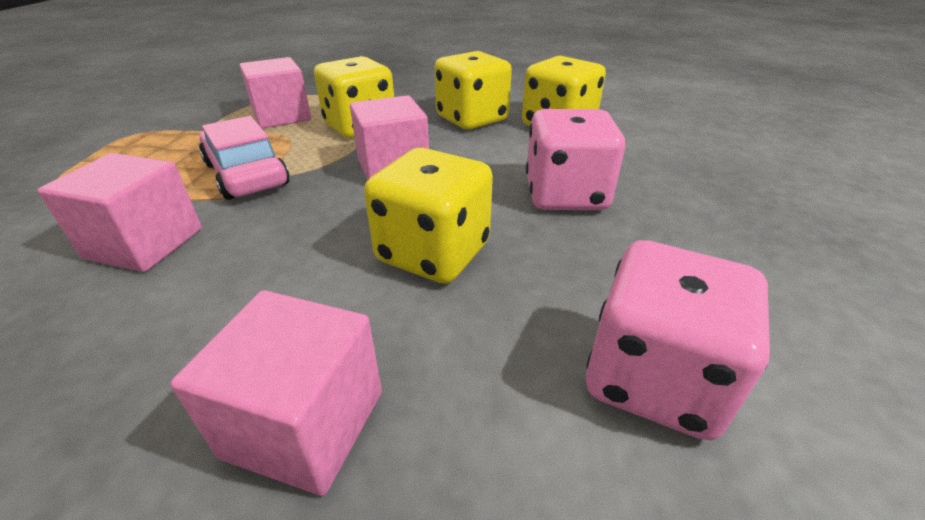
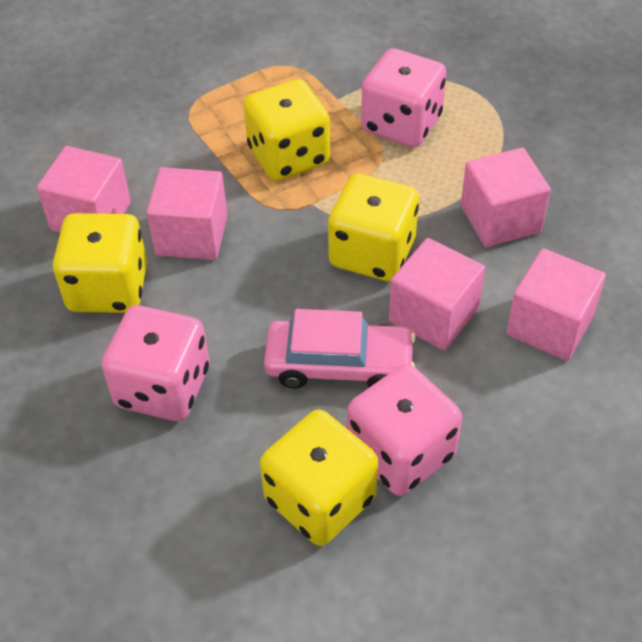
pink cube: 4 -> 5
pink dice: 2 -> 3

